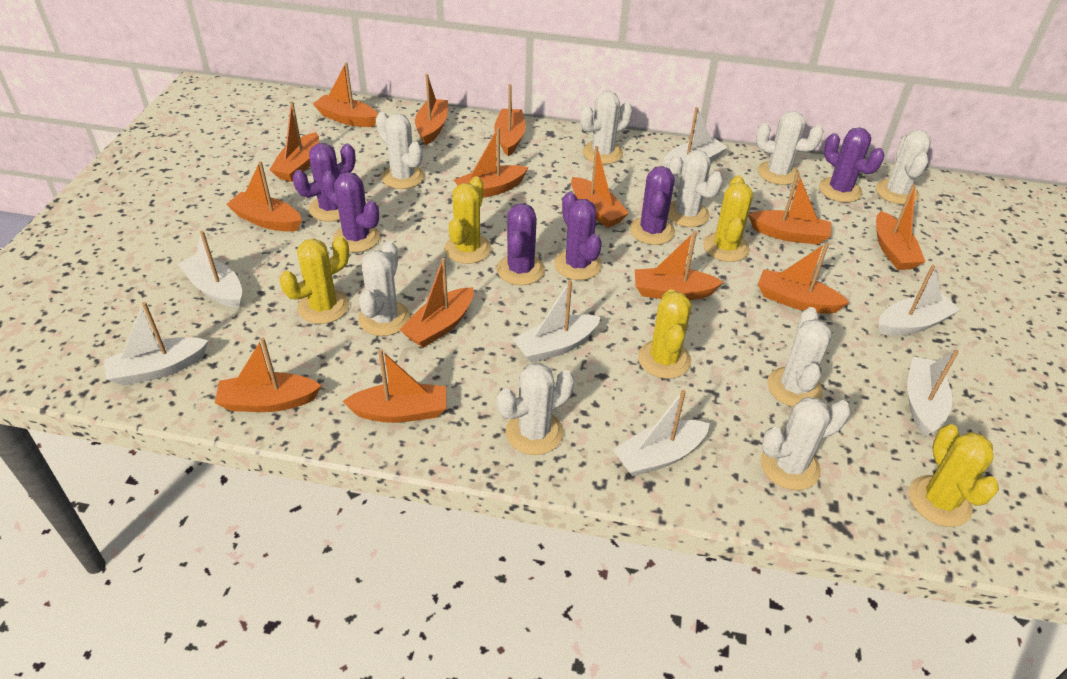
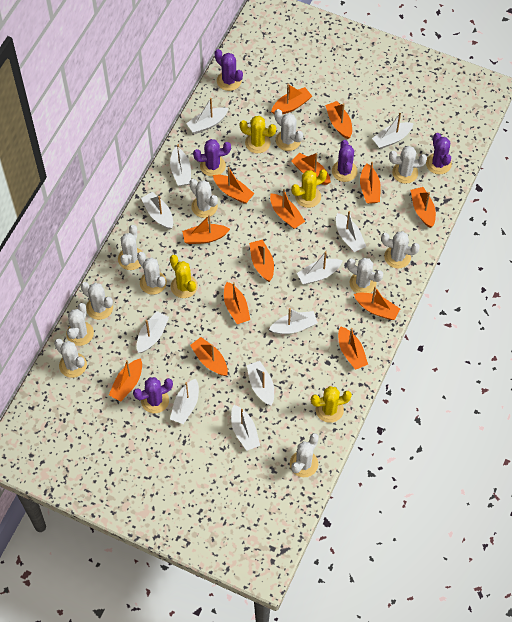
purple cactus: 6 -> 5
white boat: 7 -> 11
white cactus: 9 -> 11
yellow cactus: 5 -> 4

